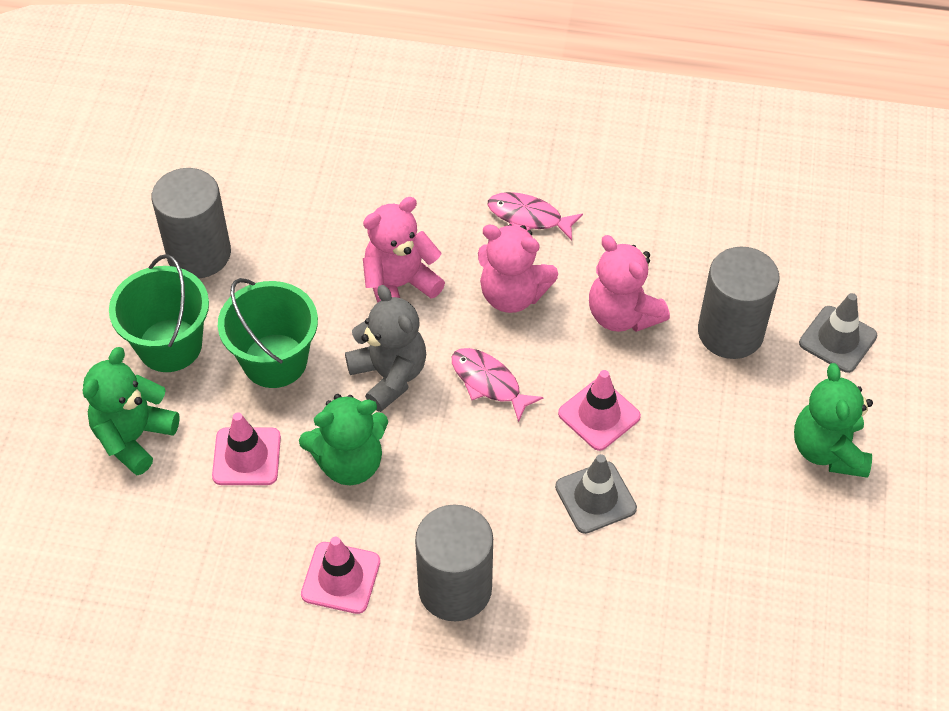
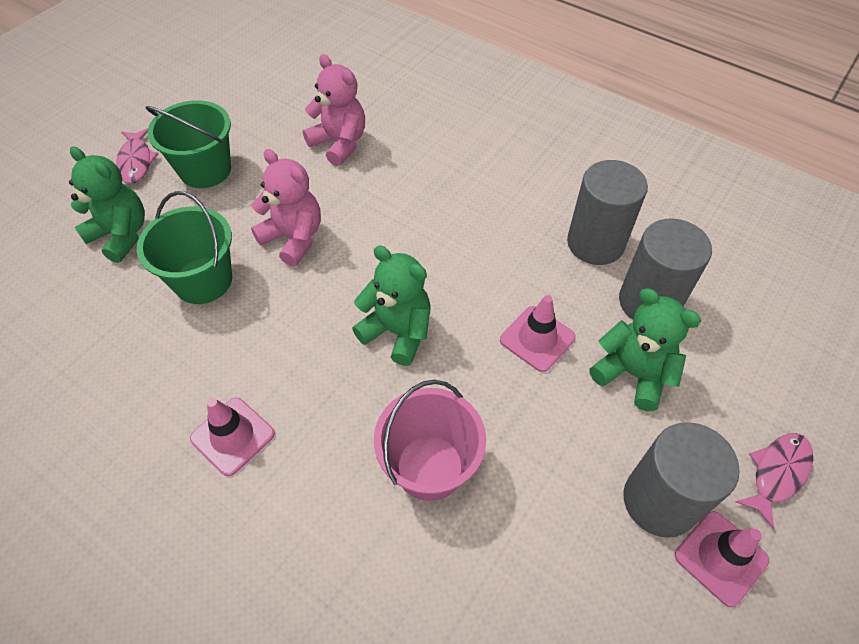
grey teddy bear: 1 -> 0
grey traffic cone: 2 -> 0
pink bucket: 0 -> 1
pink teddy bear: 3 -> 2

